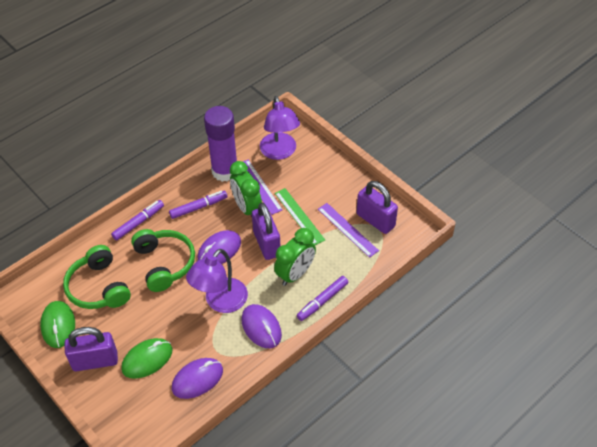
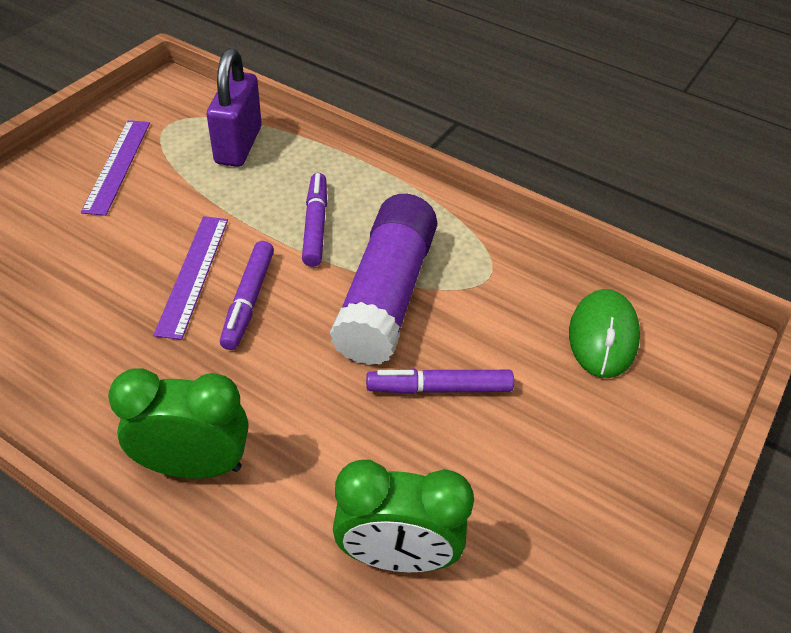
green headphones: 2 -> 0
green mouse: 2 -> 1
green ruler: 1 -> 0
purple lamp: 2 -> 0
purple mouse: 3 -> 0
purple padlock: 3 -> 1

